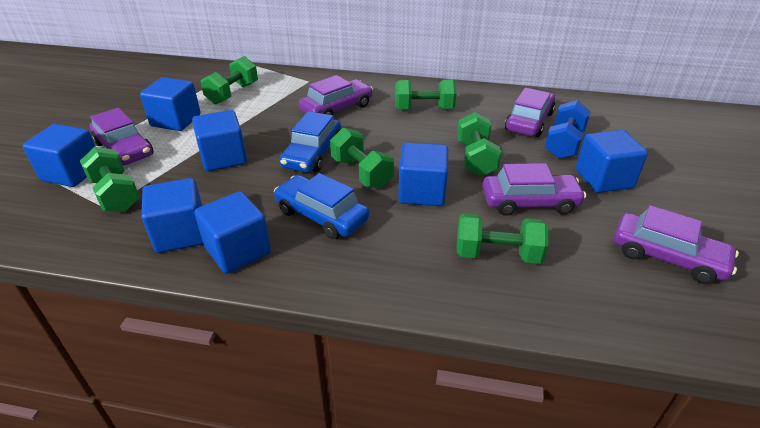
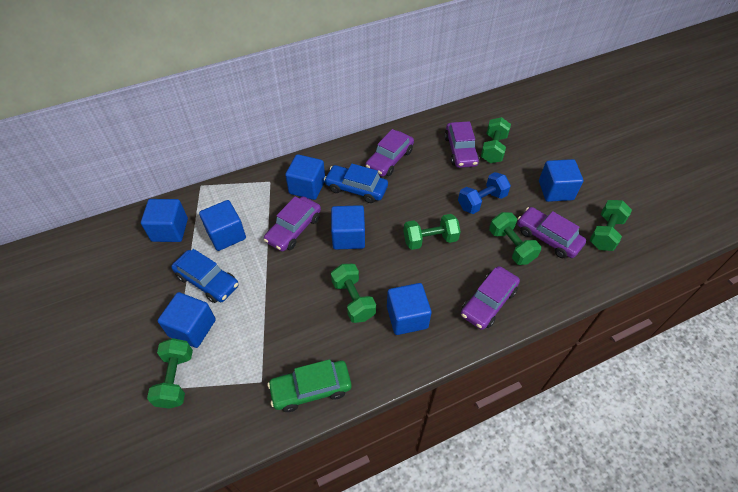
green car: 0 -> 1

